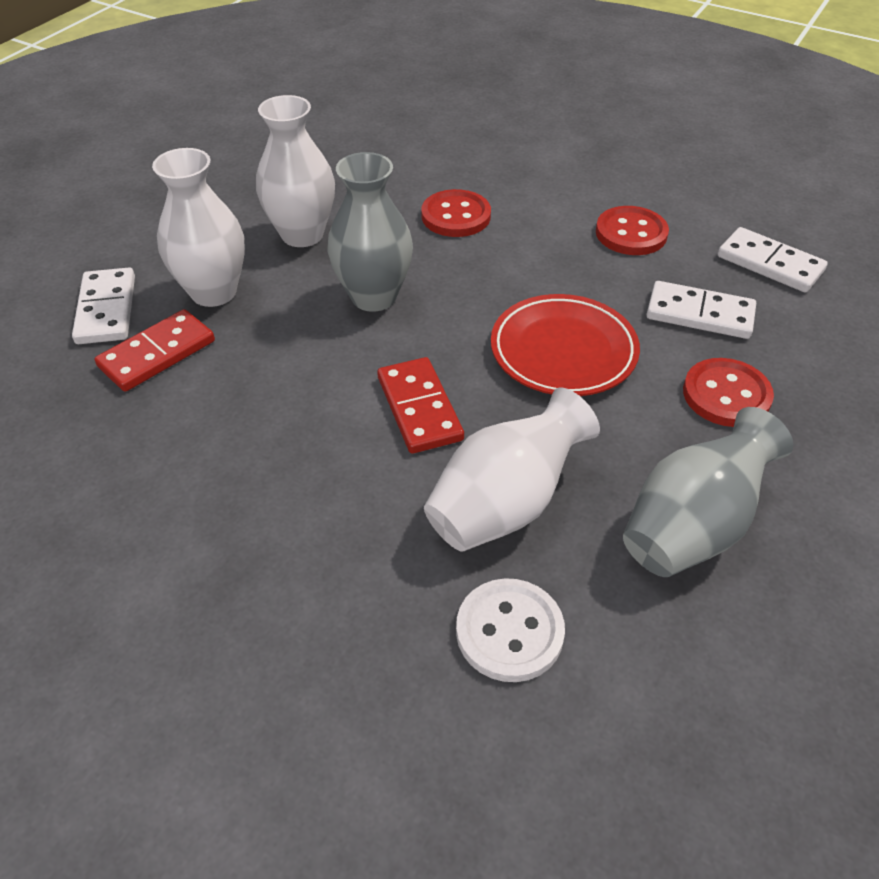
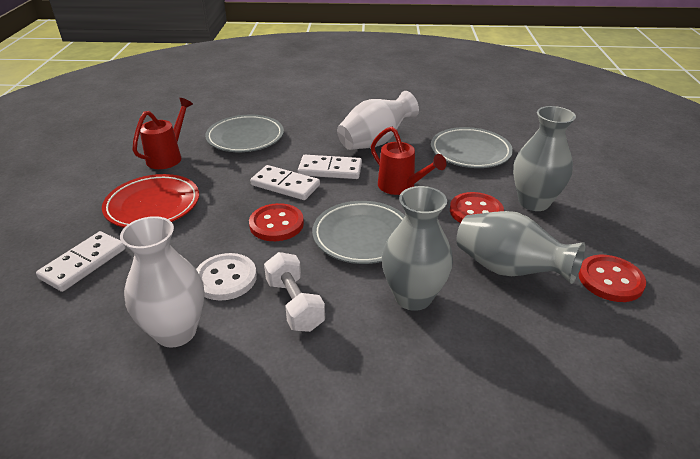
grey plate: 0 -> 3
grey vase: 2 -> 3
red domino: 2 -> 0
red watering can: 0 -> 2
white dumbbell: 0 -> 1
white vase: 3 -> 2

